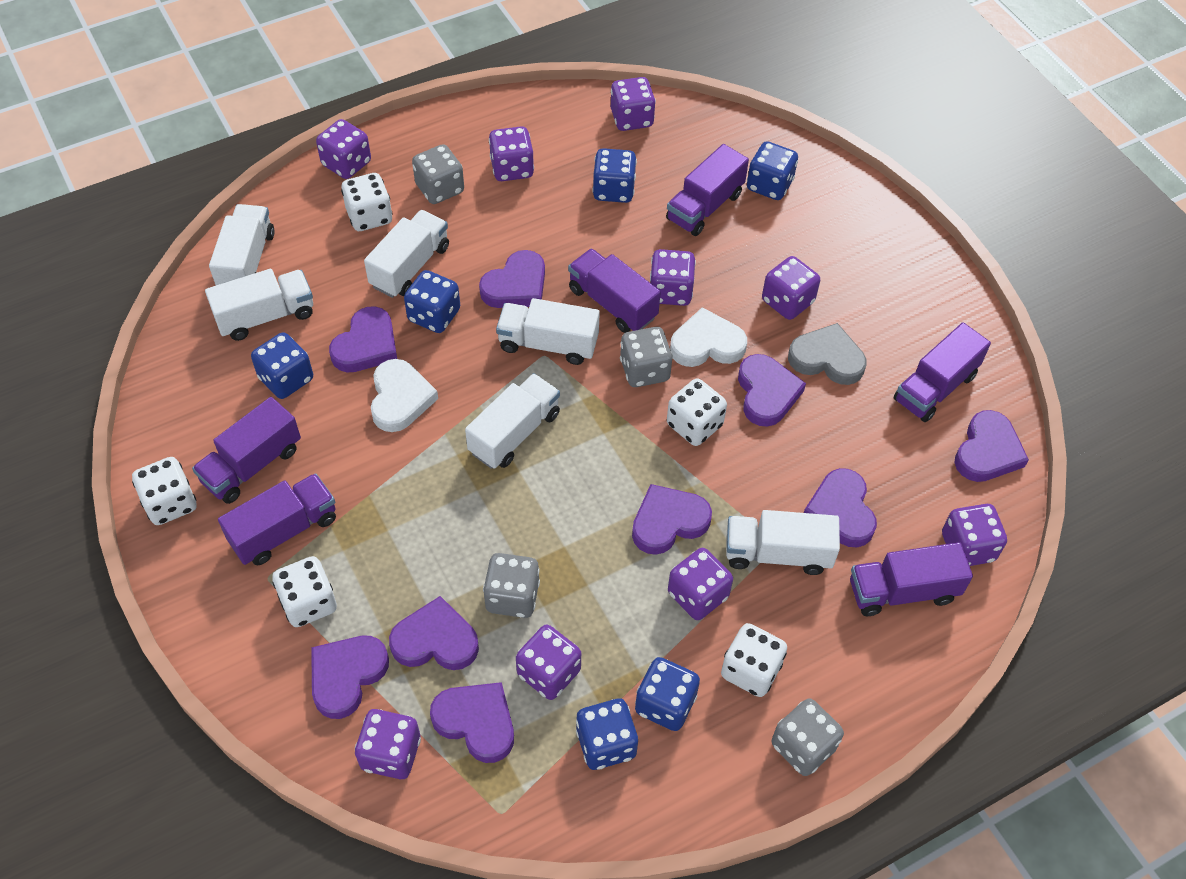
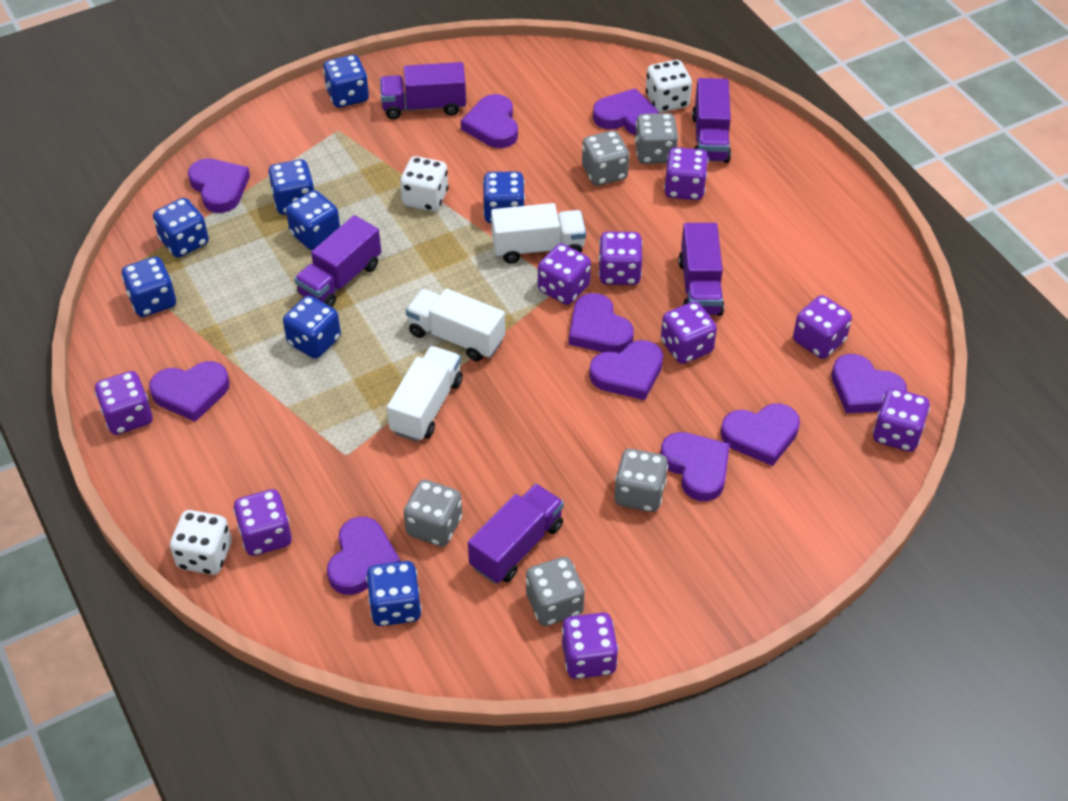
blue dice: 6 -> 8
grey dice: 4 -> 5
grey heart: 1 -> 0
purple heart: 9 -> 10
purple truck: 6 -> 5
white dice: 5 -> 3
white heart: 2 -> 0
white truck: 6 -> 3

